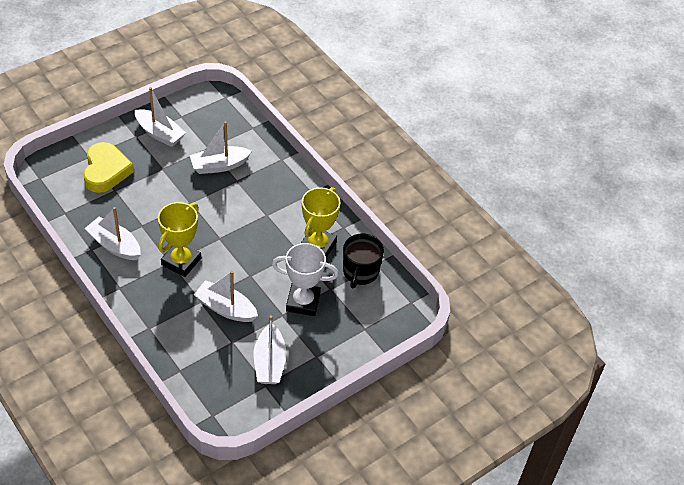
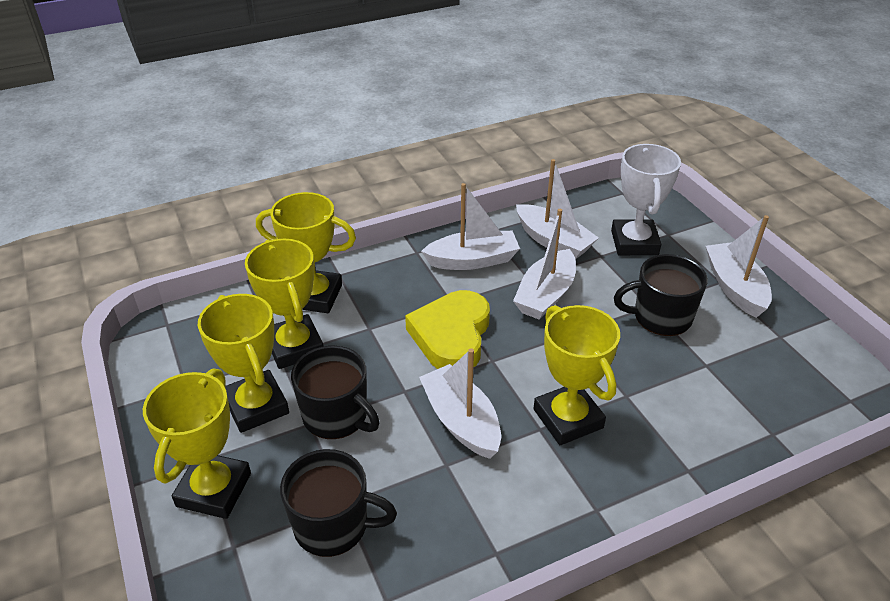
black mug: 1 -> 3
yellow trophy: 2 -> 5

